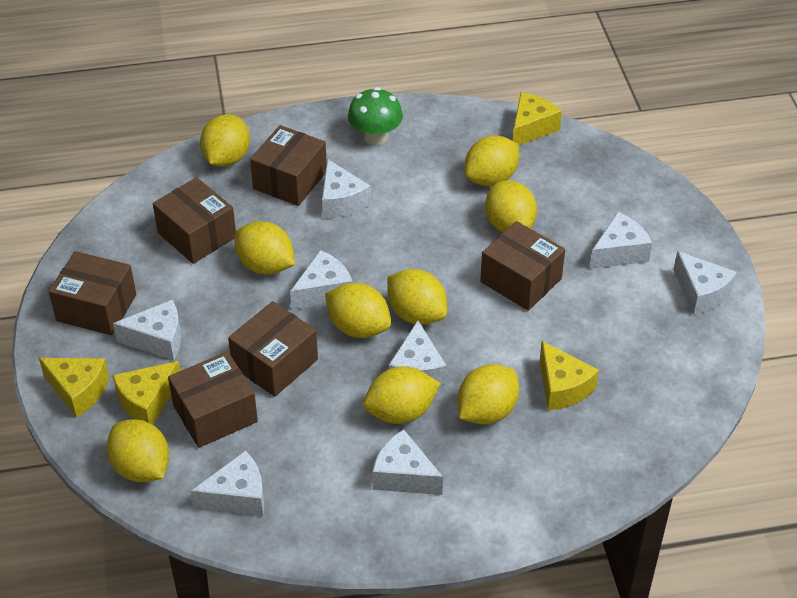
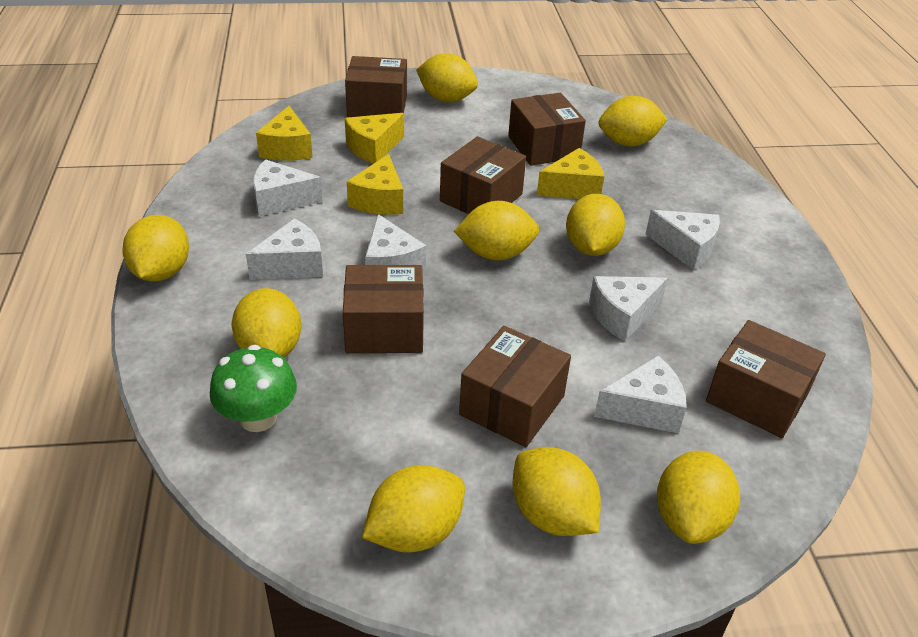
white cheese: 8 -> 6

